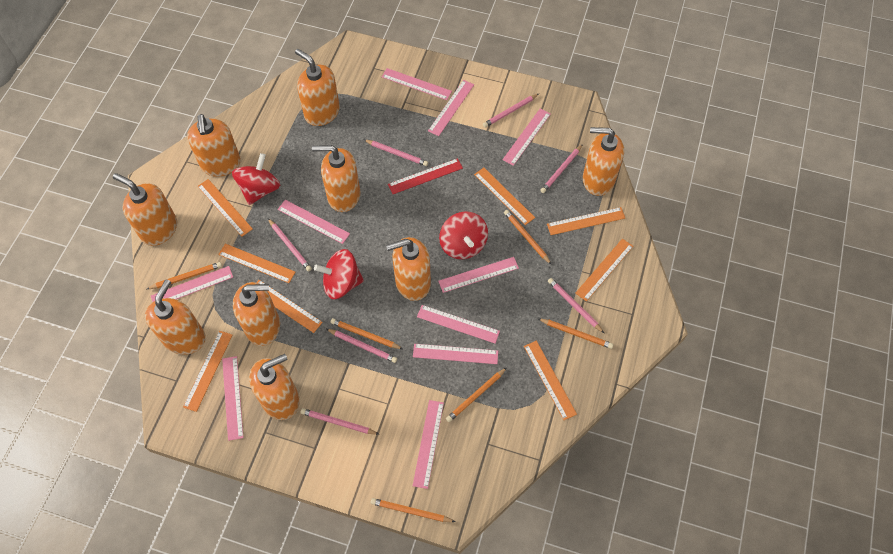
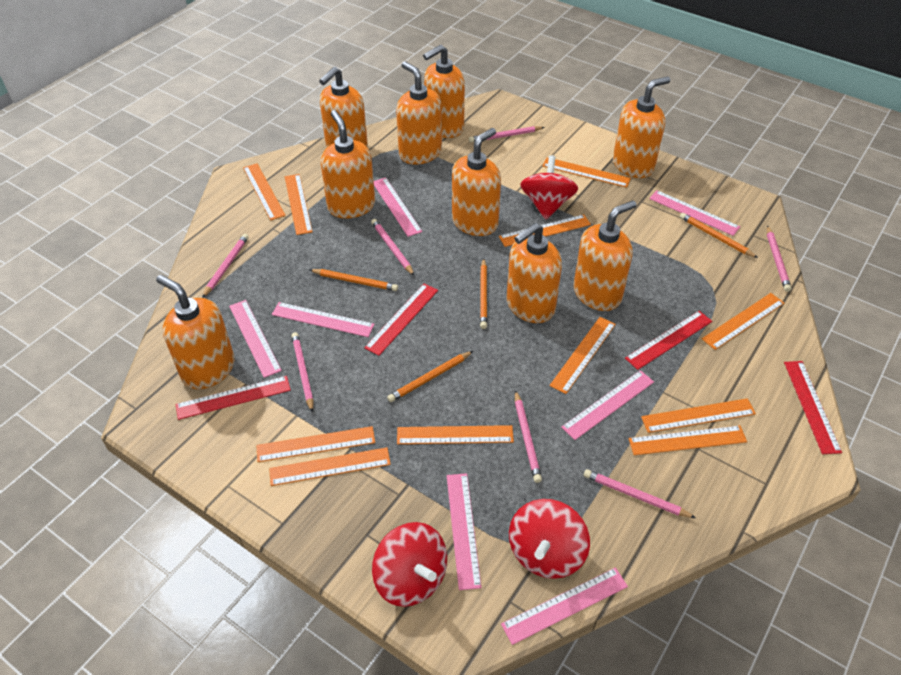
orange pencil: 6 -> 4
orange ruler: 8 -> 11
pink ruler: 10 -> 7
red ruler: 1 -> 4

